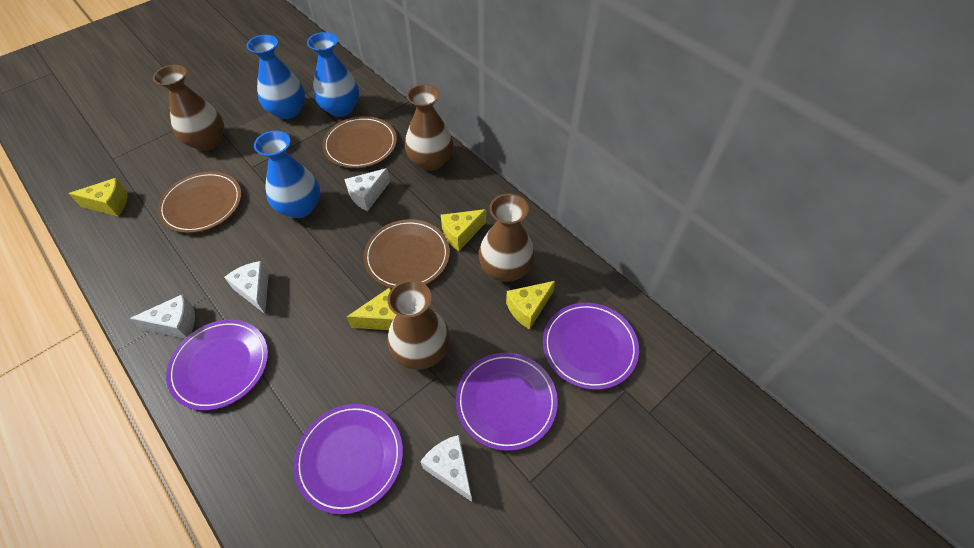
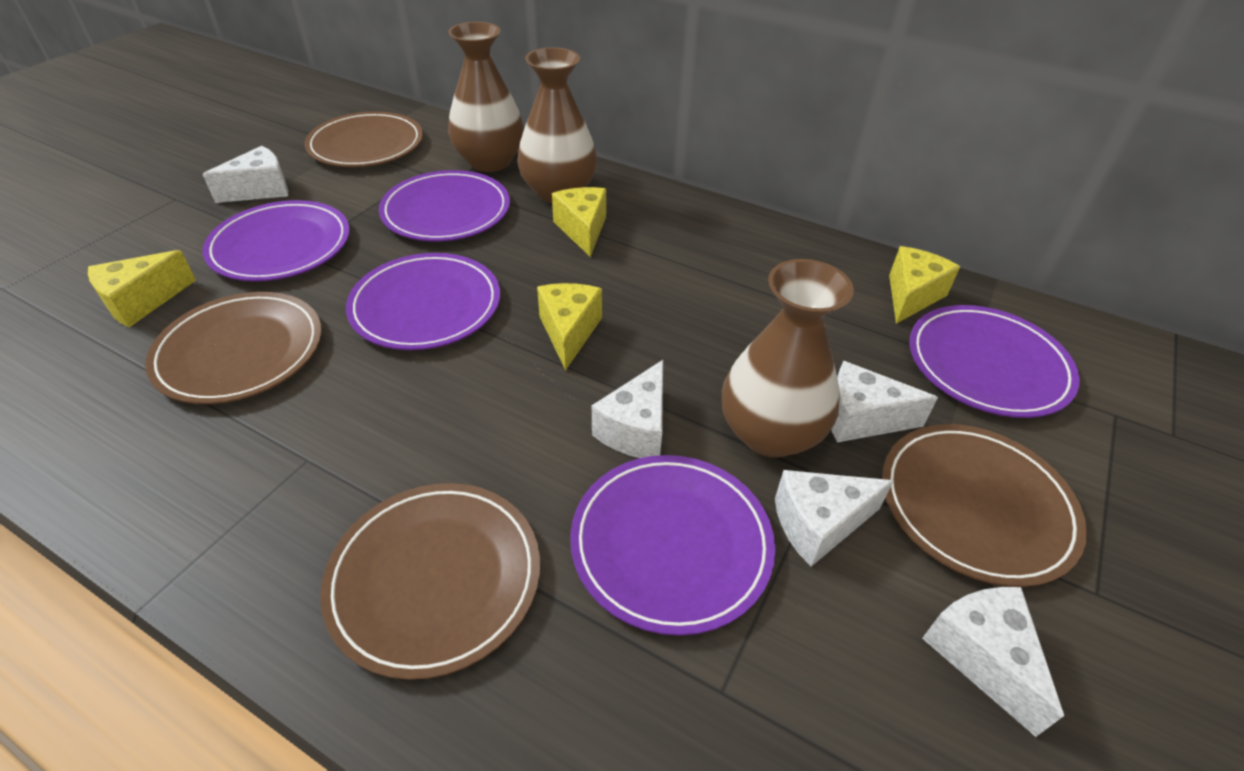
blue vase: 3 -> 0
brown plate: 3 -> 4
brown vase: 4 -> 3
purple plate: 4 -> 5
white cheese: 4 -> 5

